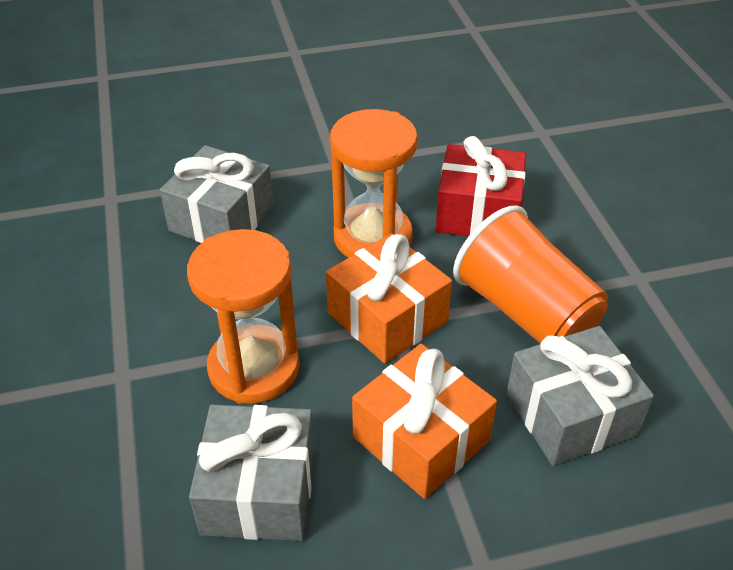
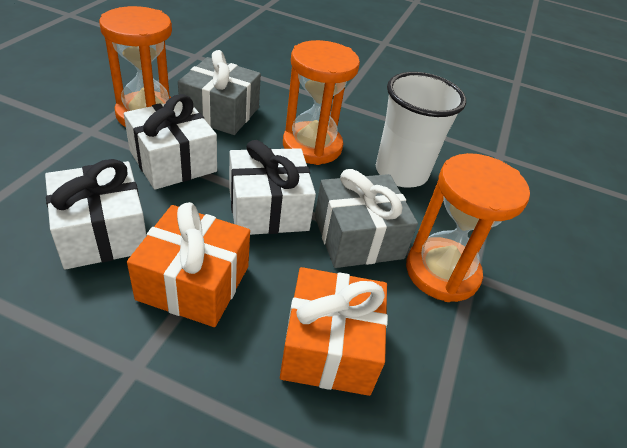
grey gift: 3 -> 2
orange cup: 1 -> 0
orange hourglass: 2 -> 3
red gift: 1 -> 0
white cup: 0 -> 1
white gift: 0 -> 3

